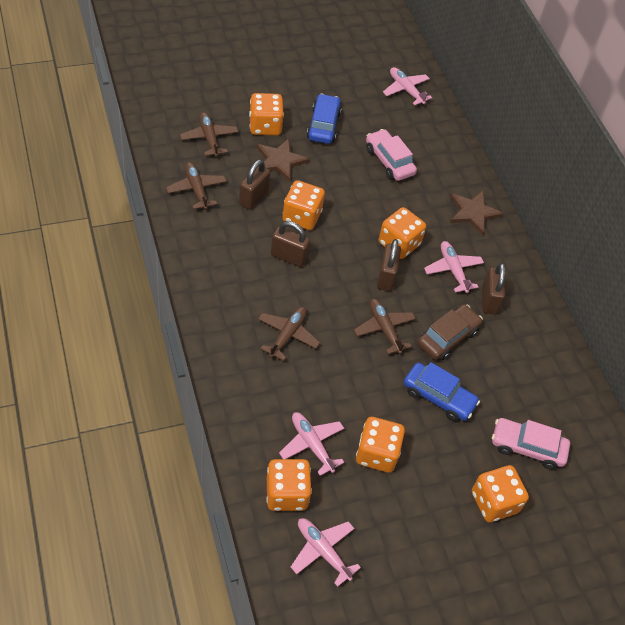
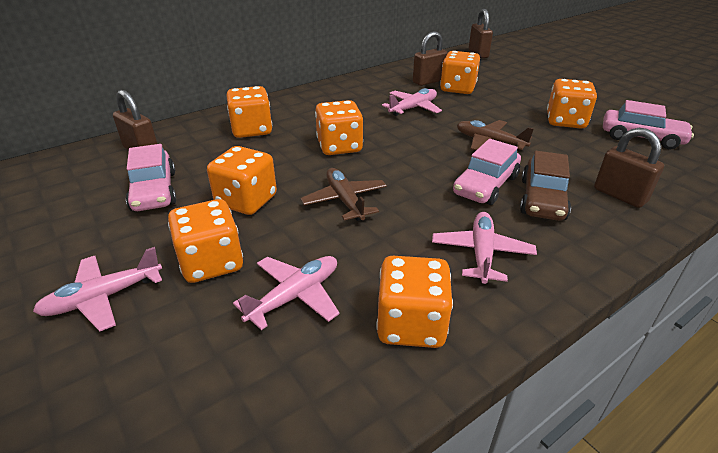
blue car: 2 -> 0
brown plane: 4 -> 2
brown star: 2 -> 0
orange dice: 6 -> 7
pink car: 2 -> 3

